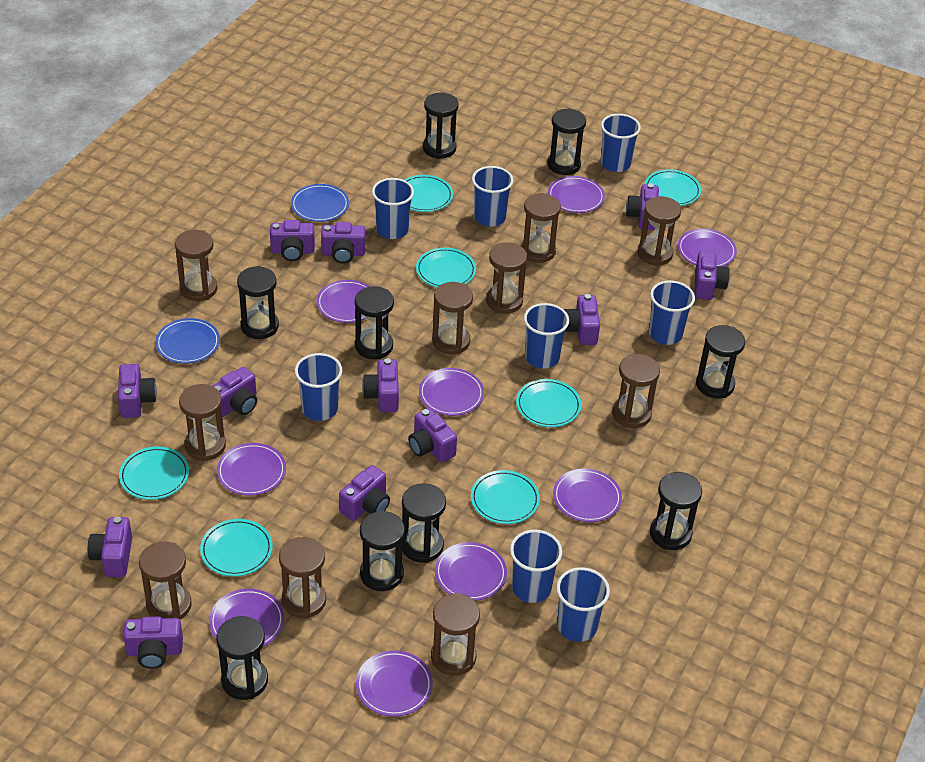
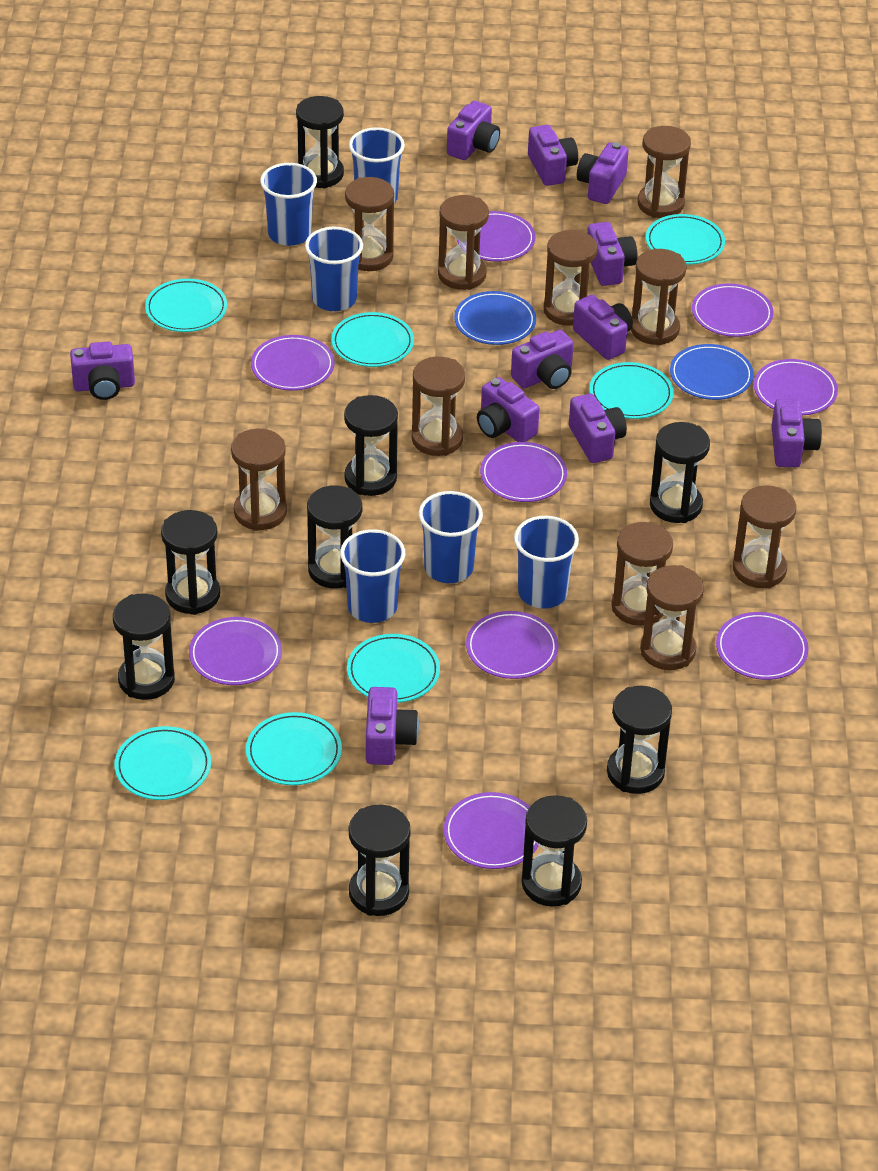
blue cup: 8 -> 6
purple camera: 12 -> 11

